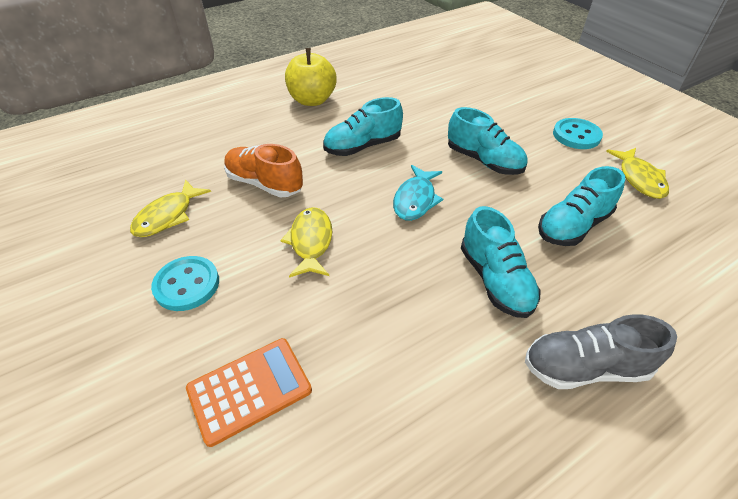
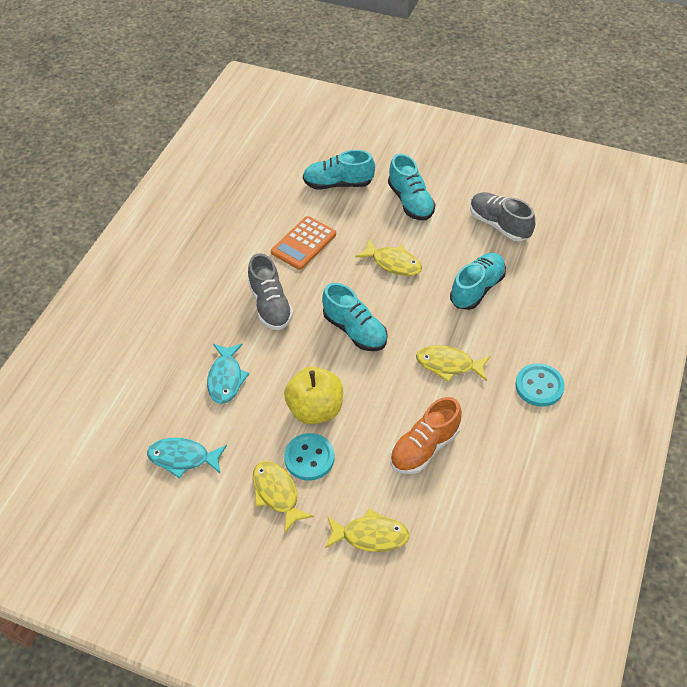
grey shoe: 1 -> 2
turquoise fish: 1 -> 2
yellow fish: 3 -> 4

